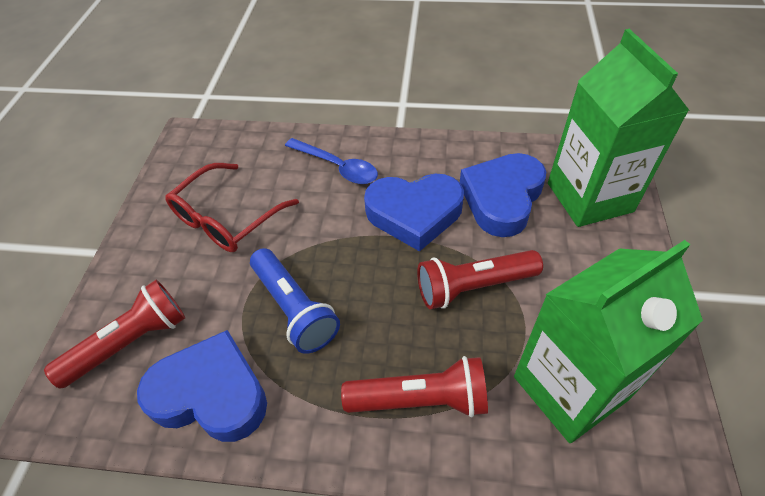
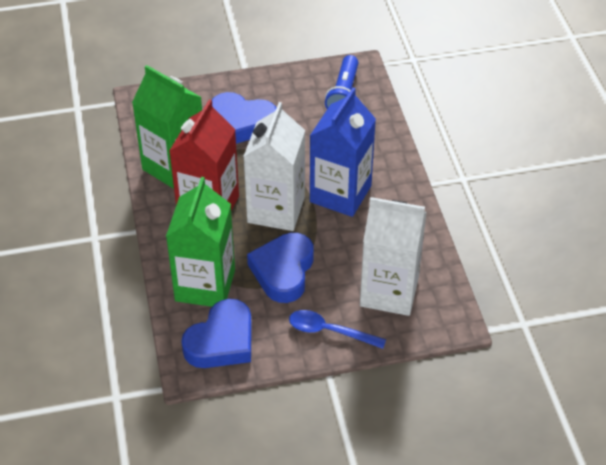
blue carton: 0 -> 1
red carton: 0 -> 1
red flashlight: 3 -> 0
red glasses: 1 -> 0
white carton: 0 -> 2

